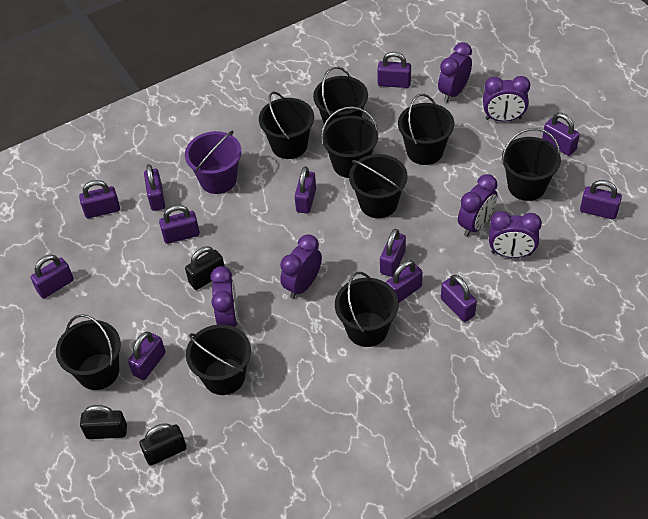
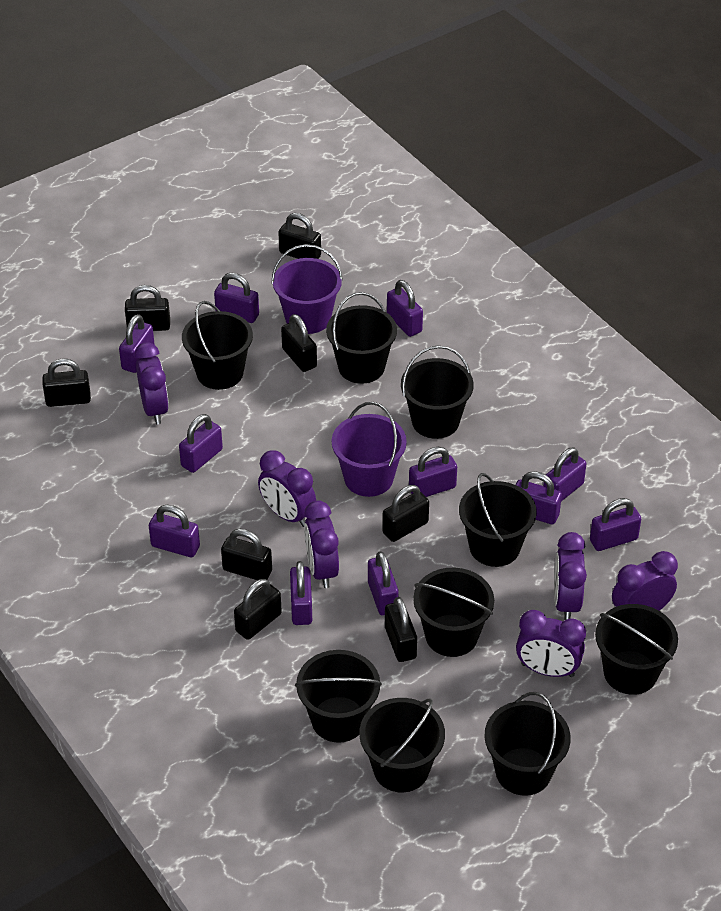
black padlock: 3 -> 8
purple bucket: 1 -> 2
purple padlock: 12 -> 11

